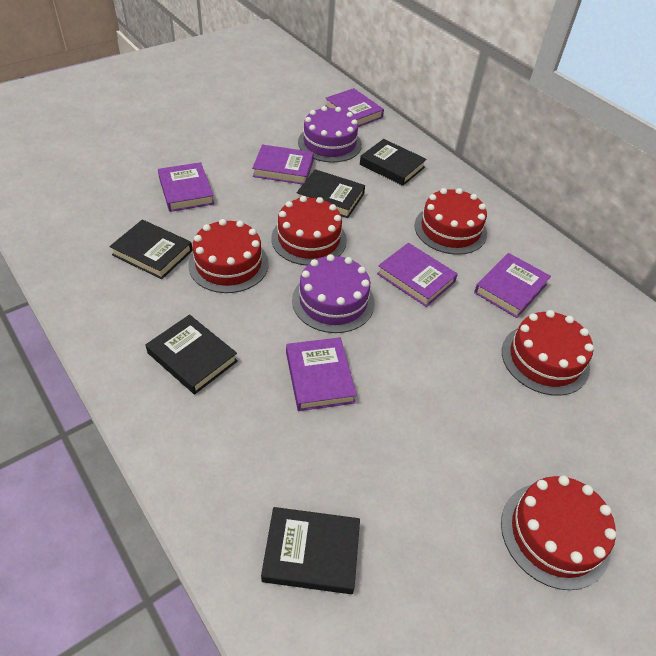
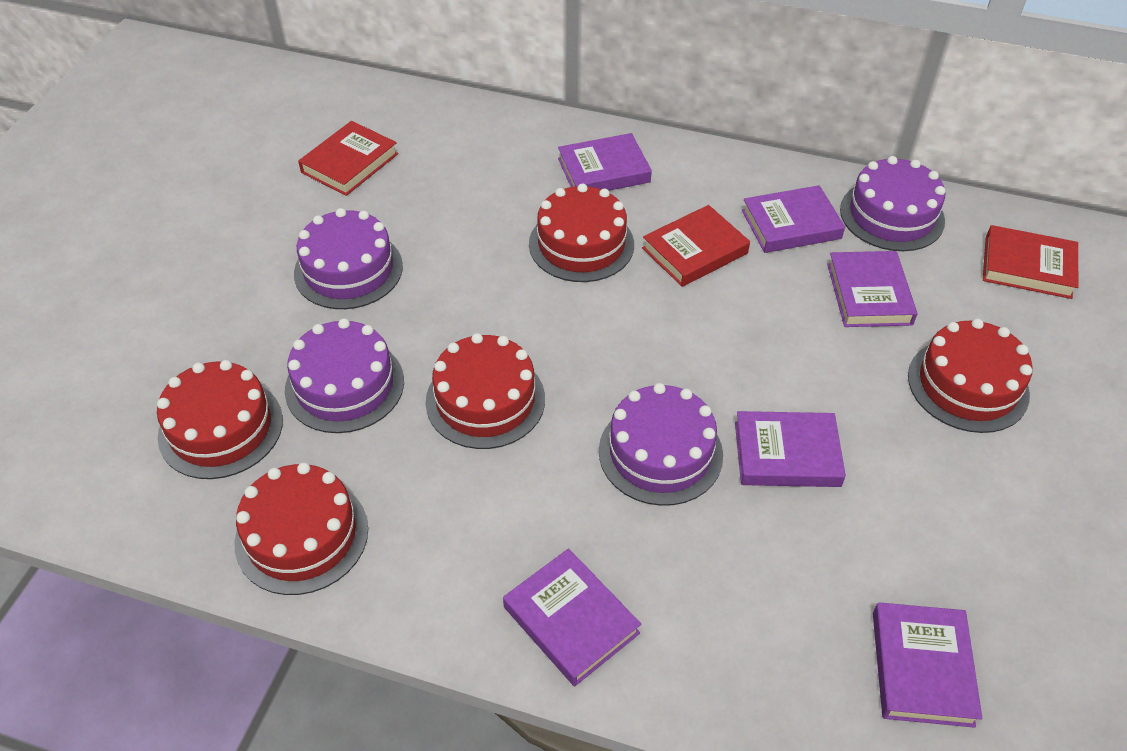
black book: 5 -> 0
purple cake: 2 -> 4
red book: 0 -> 3

